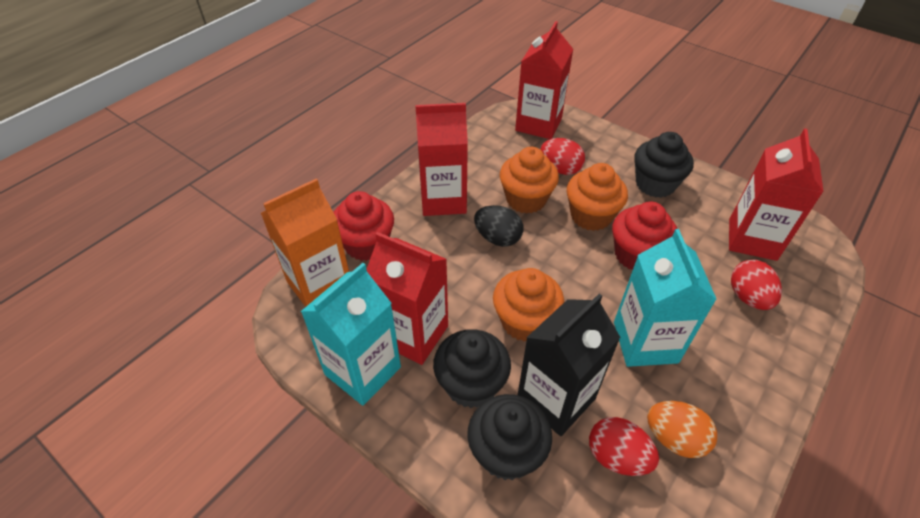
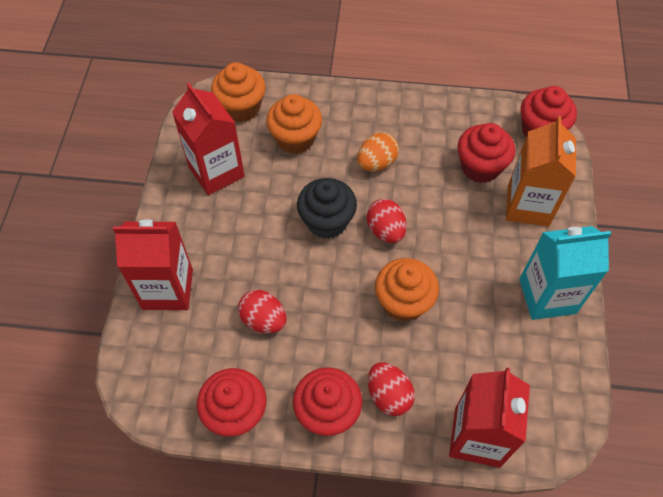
black carton: 1 -> 0
black cupcake: 3 -> 1
black egg: 1 -> 0
red carton: 4 -> 3
red cupcake: 2 -> 4
turquoise carton: 2 -> 1

